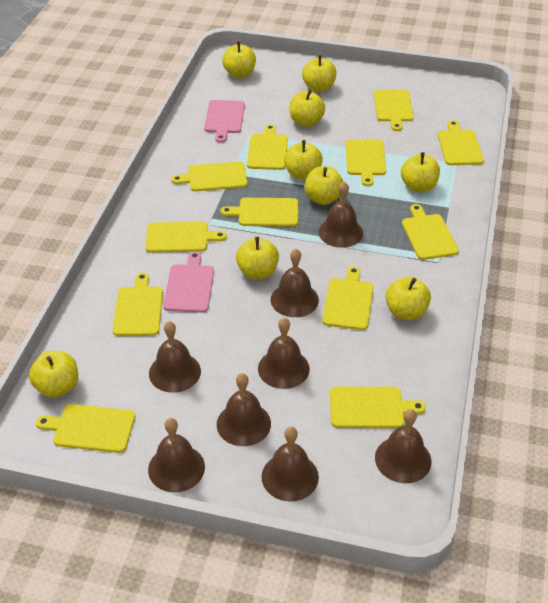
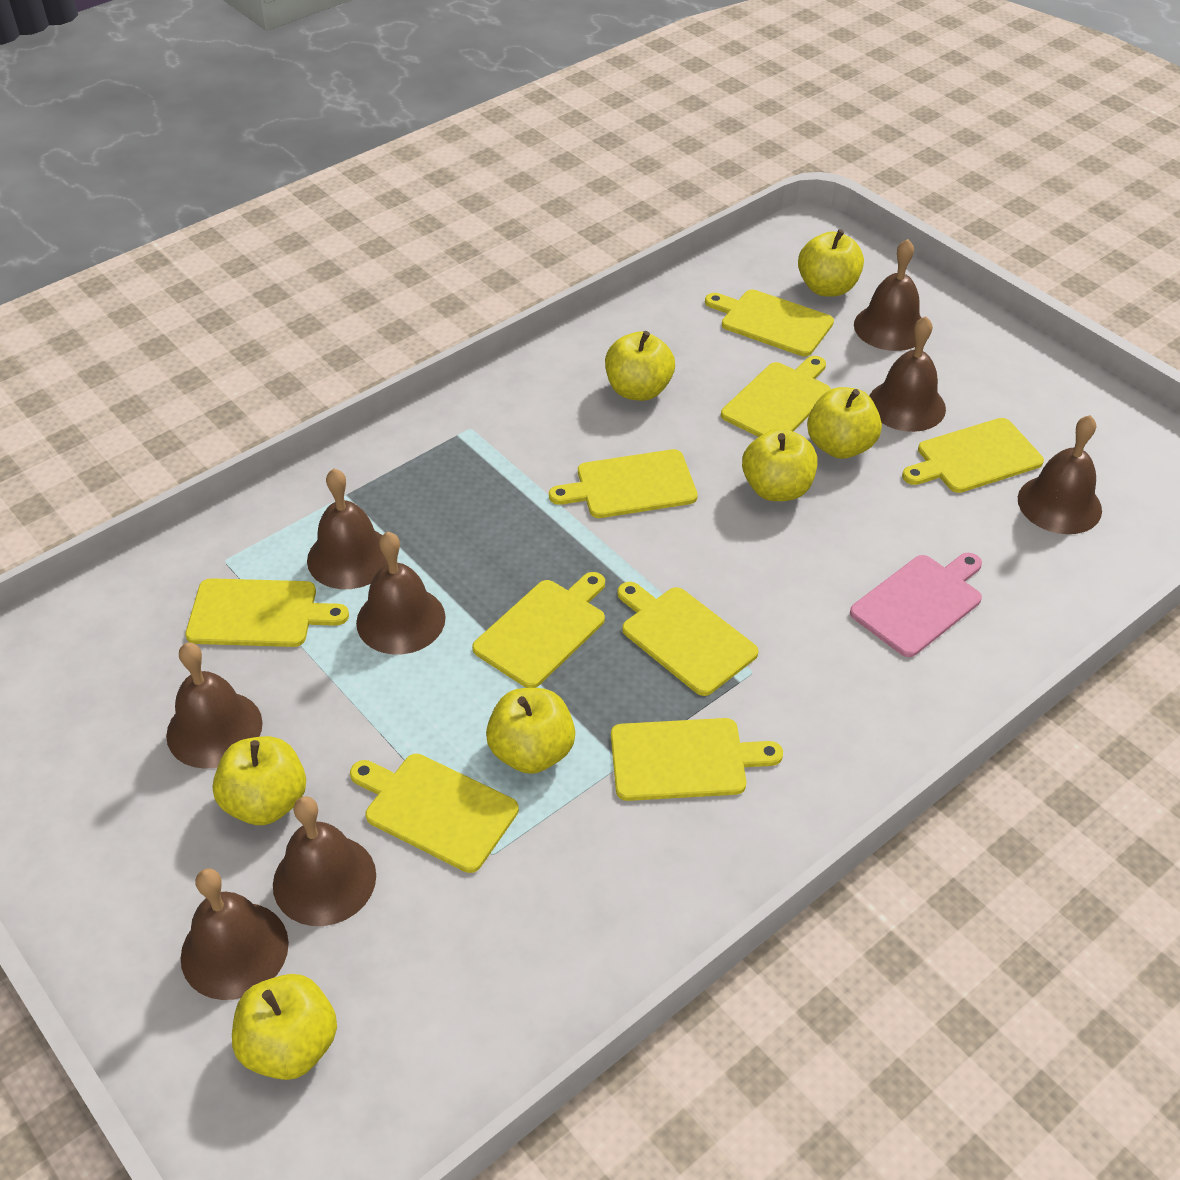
pink cutting board: 2 -> 1
yellow apple: 9 -> 7
yellow cutting board: 12 -> 9

